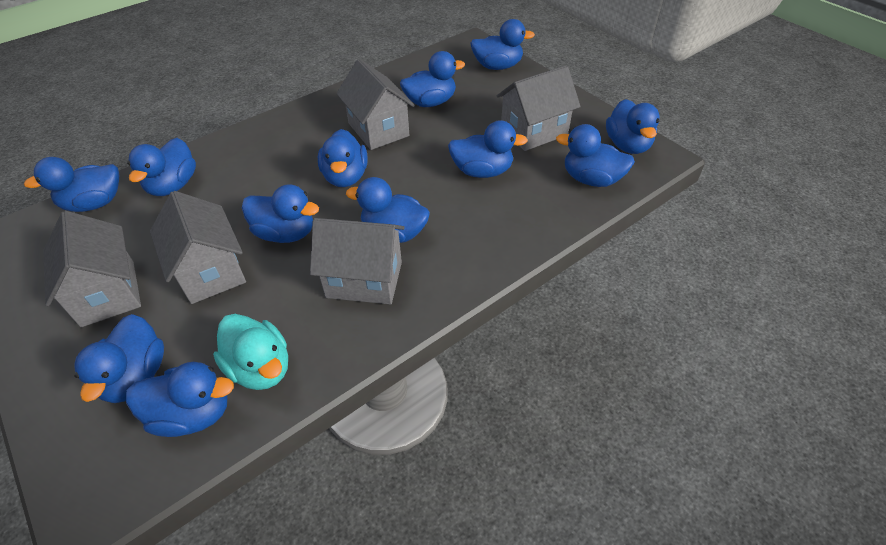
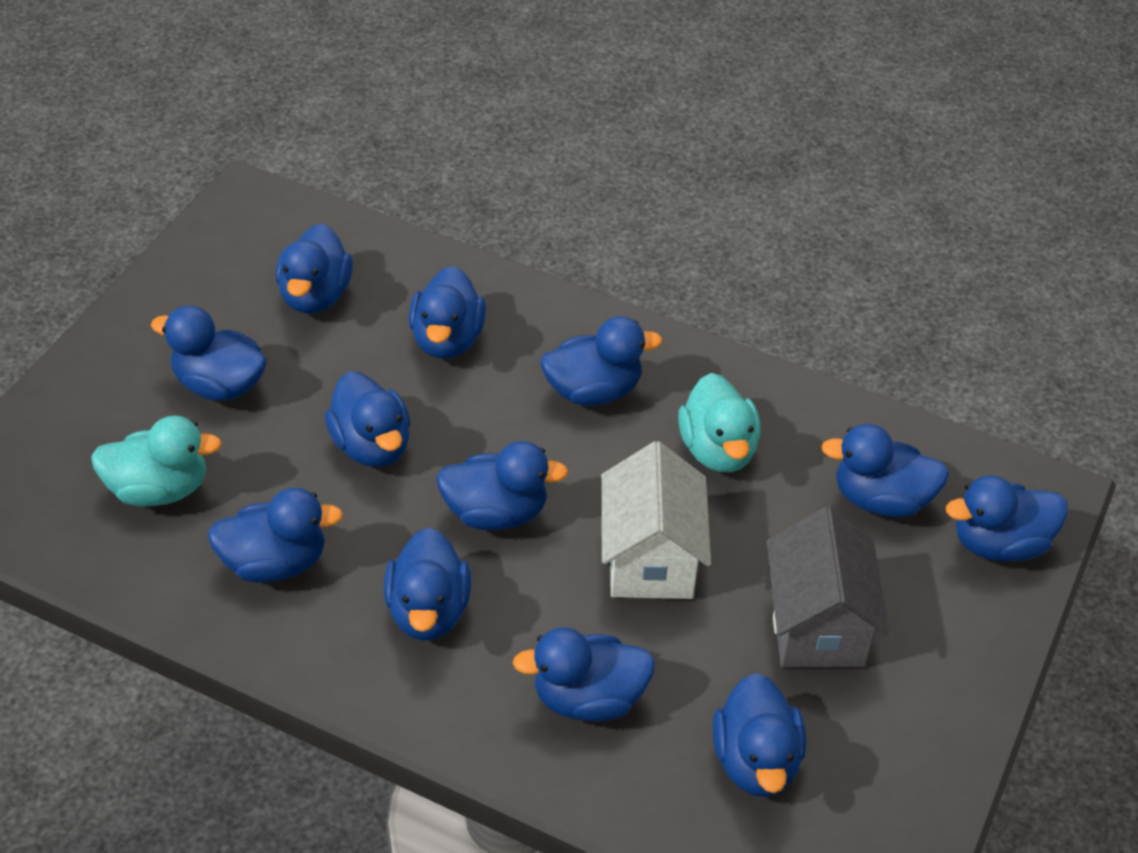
grey house: 5 -> 1
turquoise duck: 1 -> 2
white house: 0 -> 1

